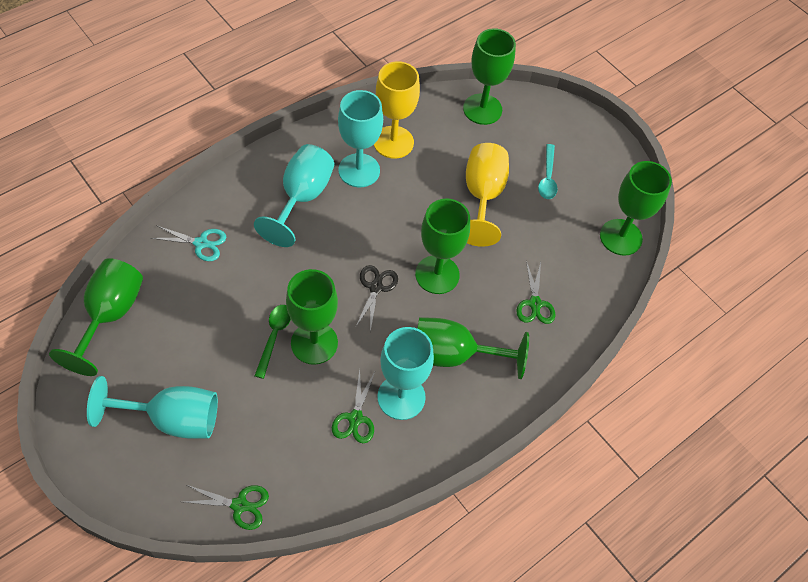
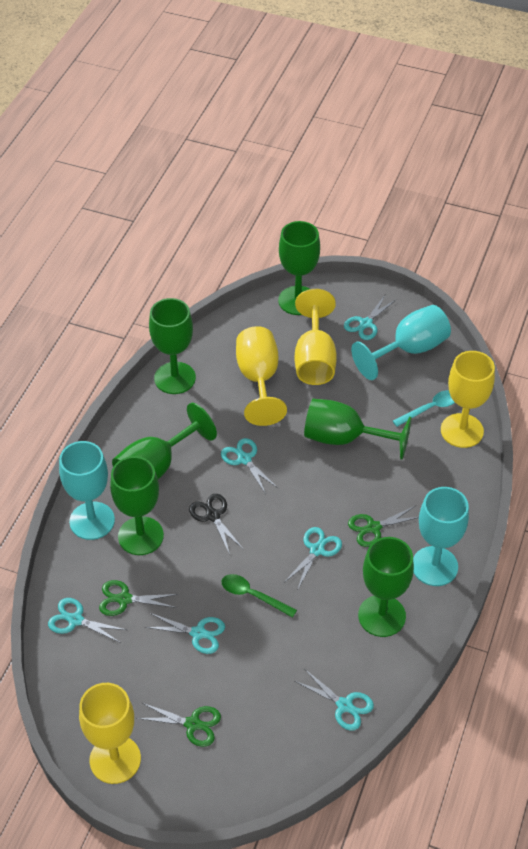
turquoise goblet: 4 -> 3
turquoise scissors: 1 -> 6
yellow goblet: 2 -> 4

